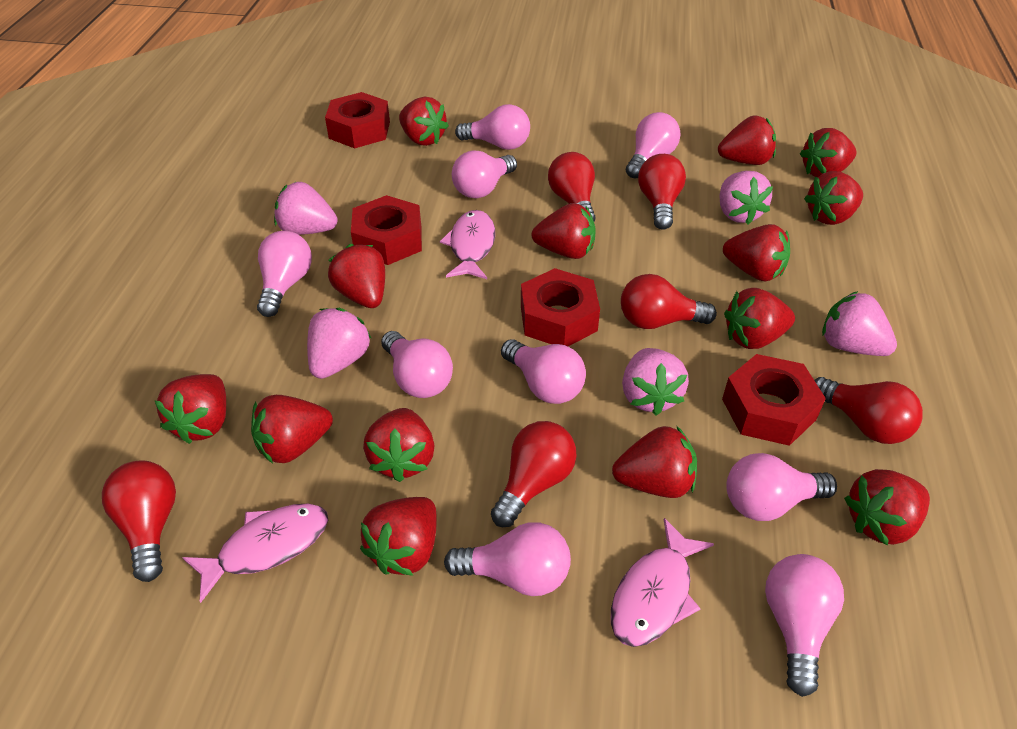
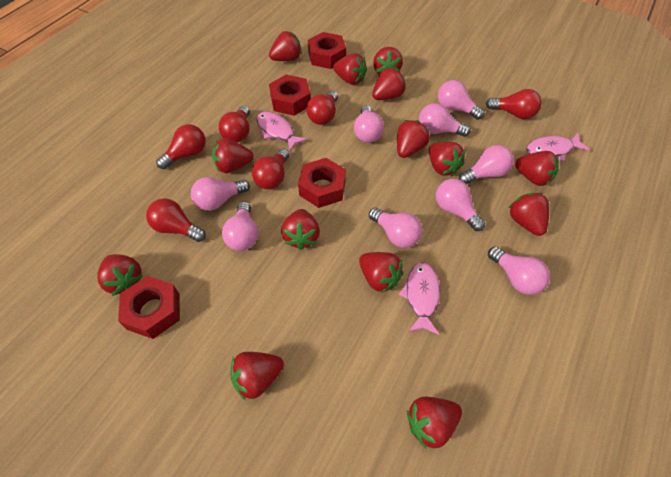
pink strawberry: 5 -> 0

